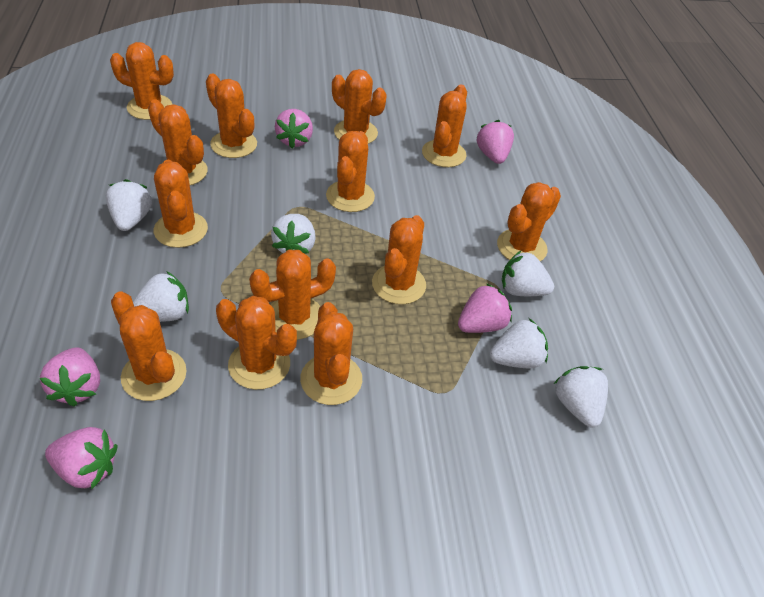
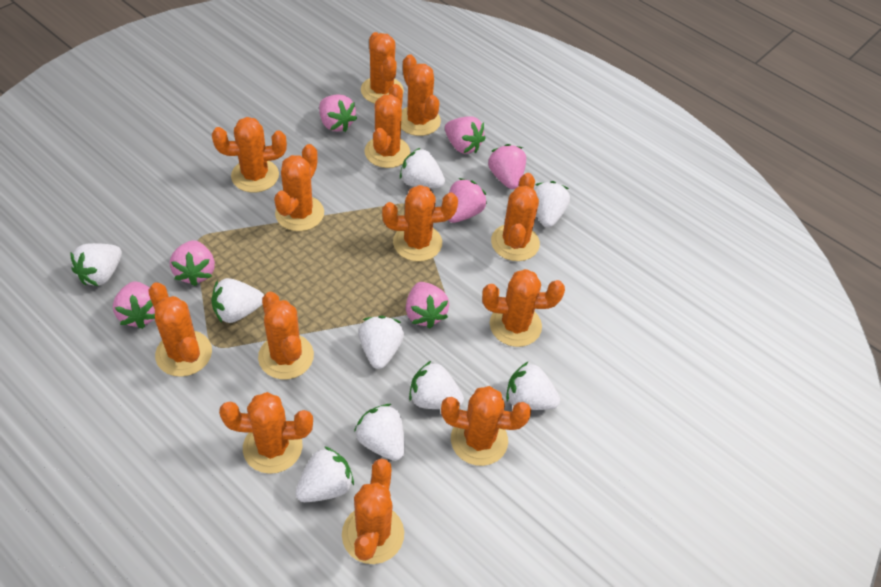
pink strawberry: 5 -> 7
white strawberry: 6 -> 9

